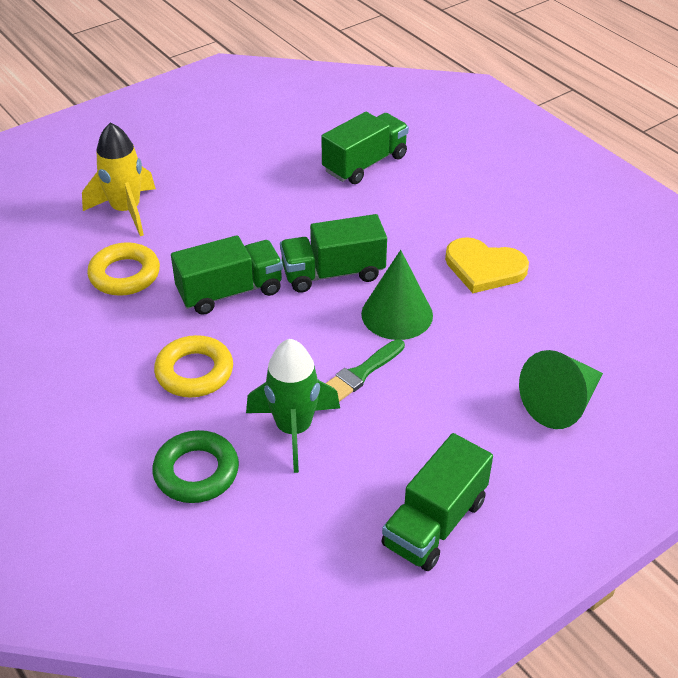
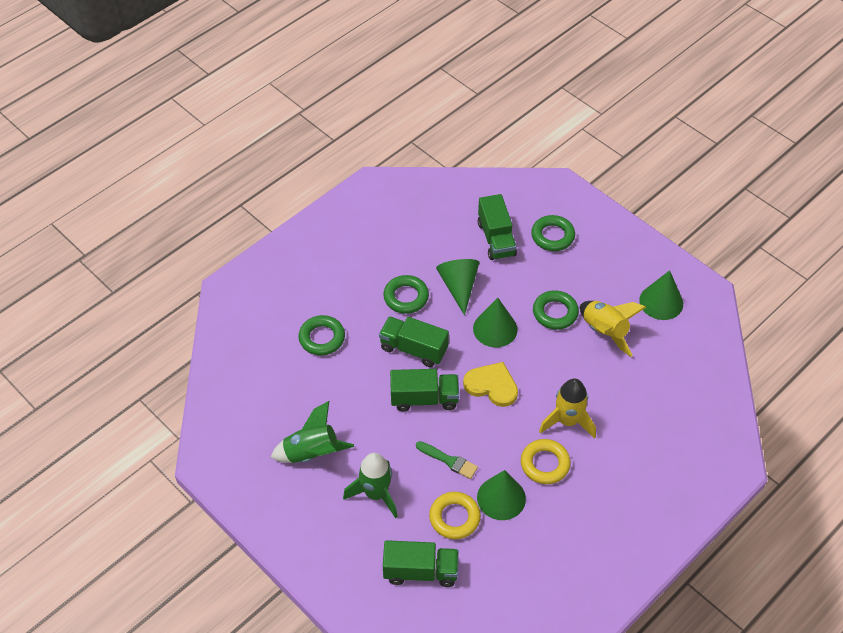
green cone: 2 -> 4
green ring: 1 -> 4
green rocket: 1 -> 2
yellow rocket: 1 -> 2

